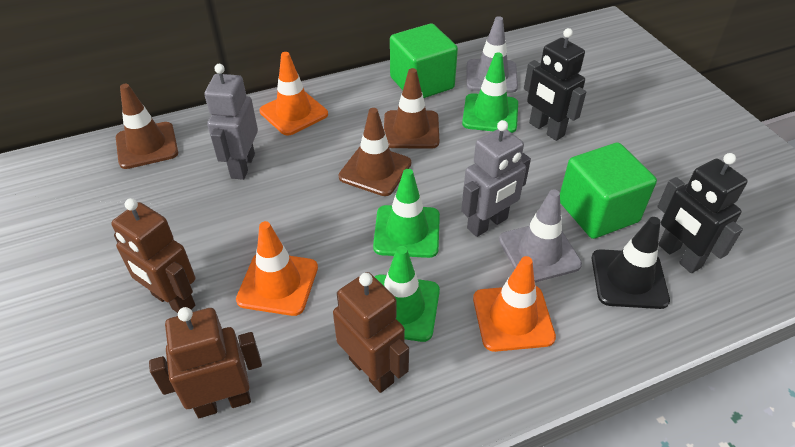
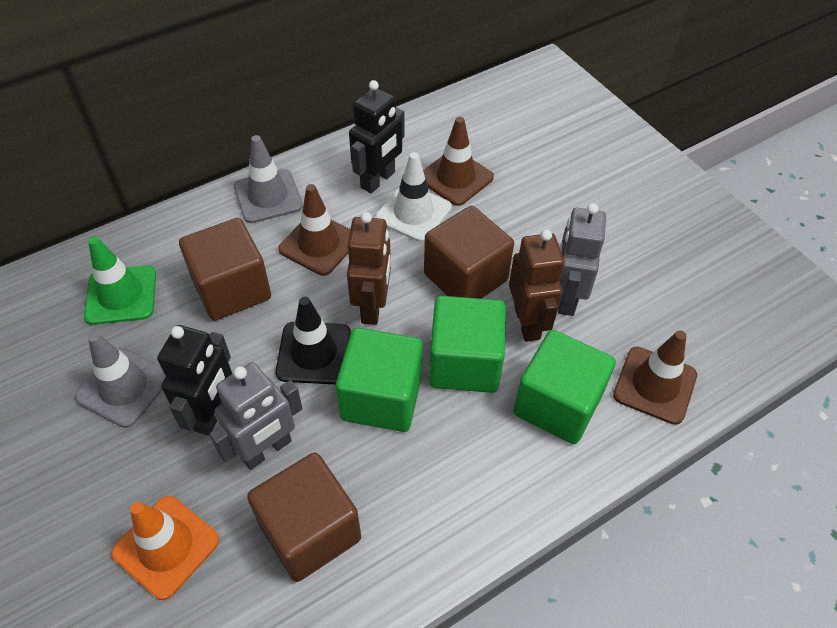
brown cube: 0 -> 3
brown robot: 3 -> 2
green cube: 2 -> 3
green traffic cone: 3 -> 1
orange traffic cone: 3 -> 1
white traffic cone: 0 -> 1

